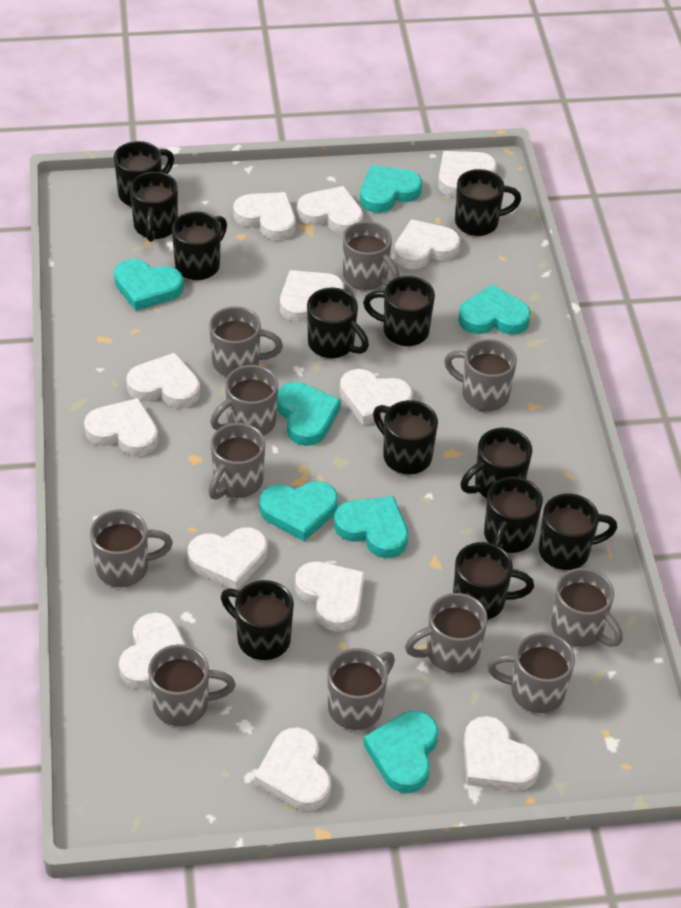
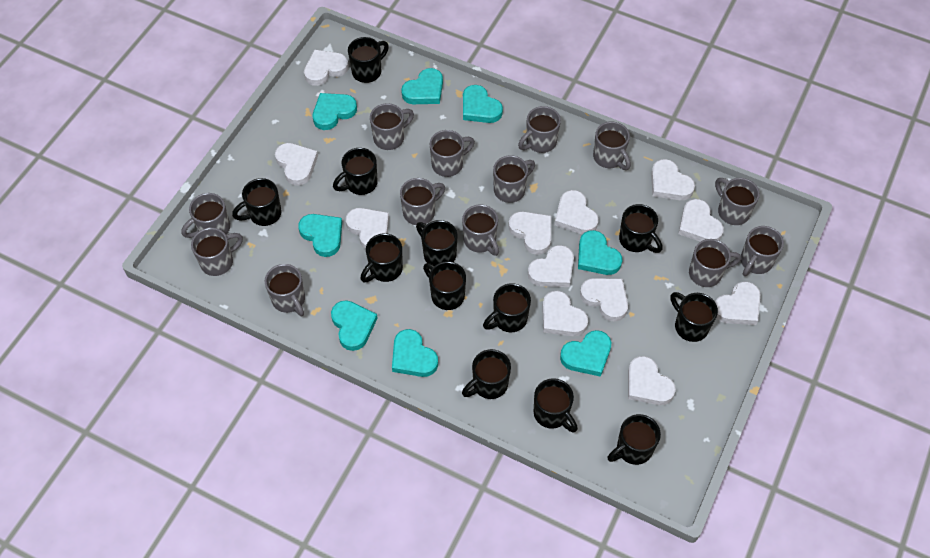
grey mug: 11 -> 13
turquoise heart: 7 -> 8
white heart: 13 -> 12

